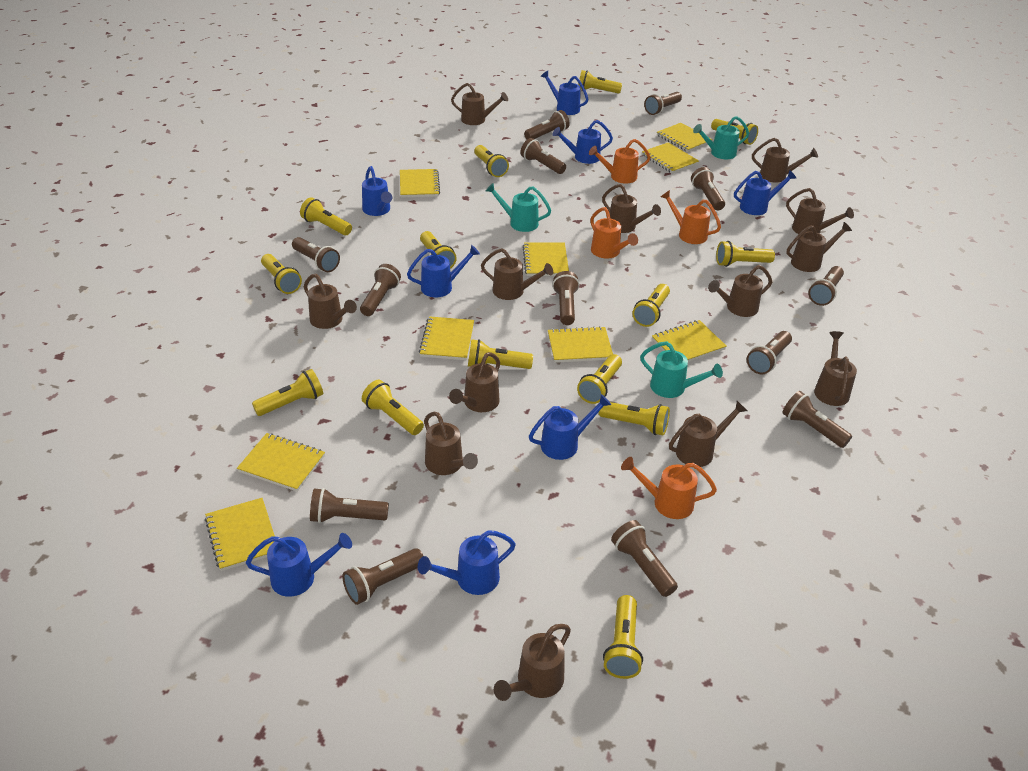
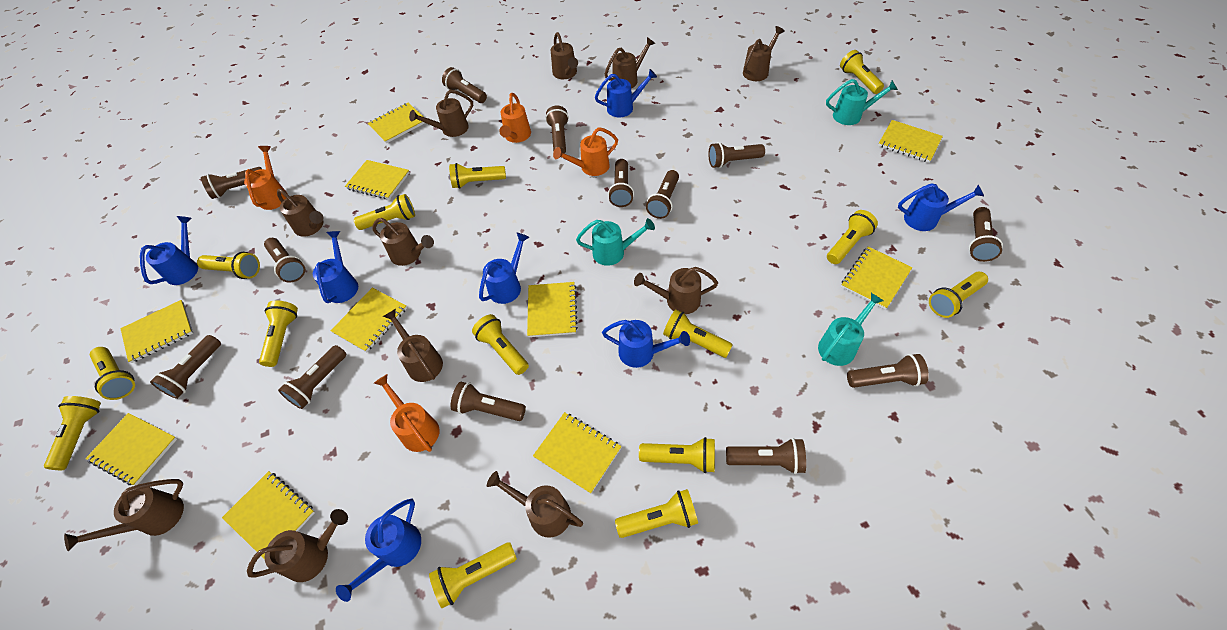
blue watering can: 8 -> 7
brown watering can: 13 -> 11
yellow notebook: 9 -> 10

